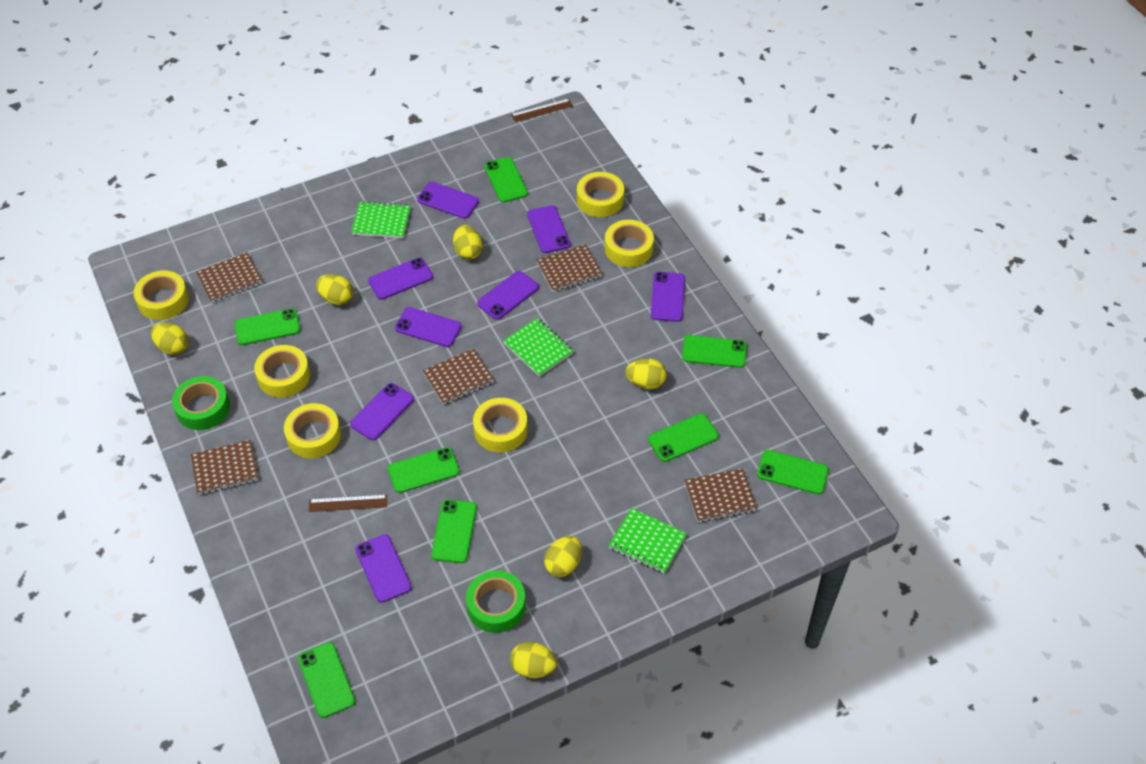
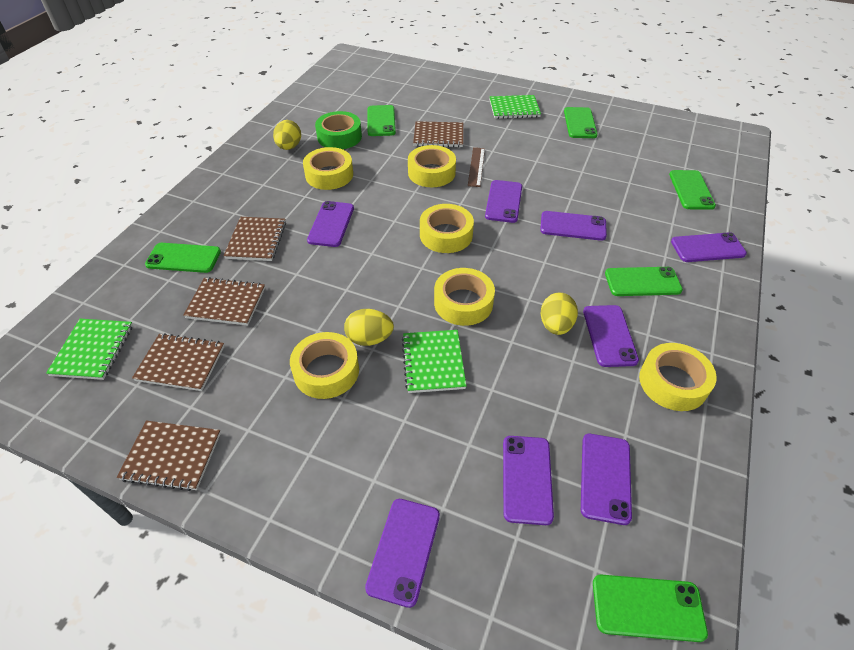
brown ruler: 2 -> 1
green phone: 8 -> 6
green tape: 2 -> 1
yellow egg: 6 -> 3

